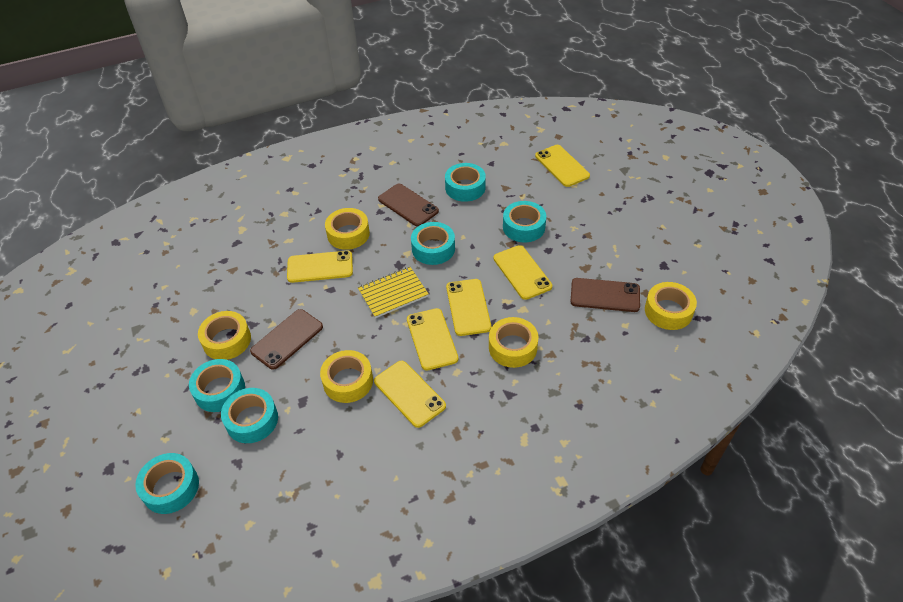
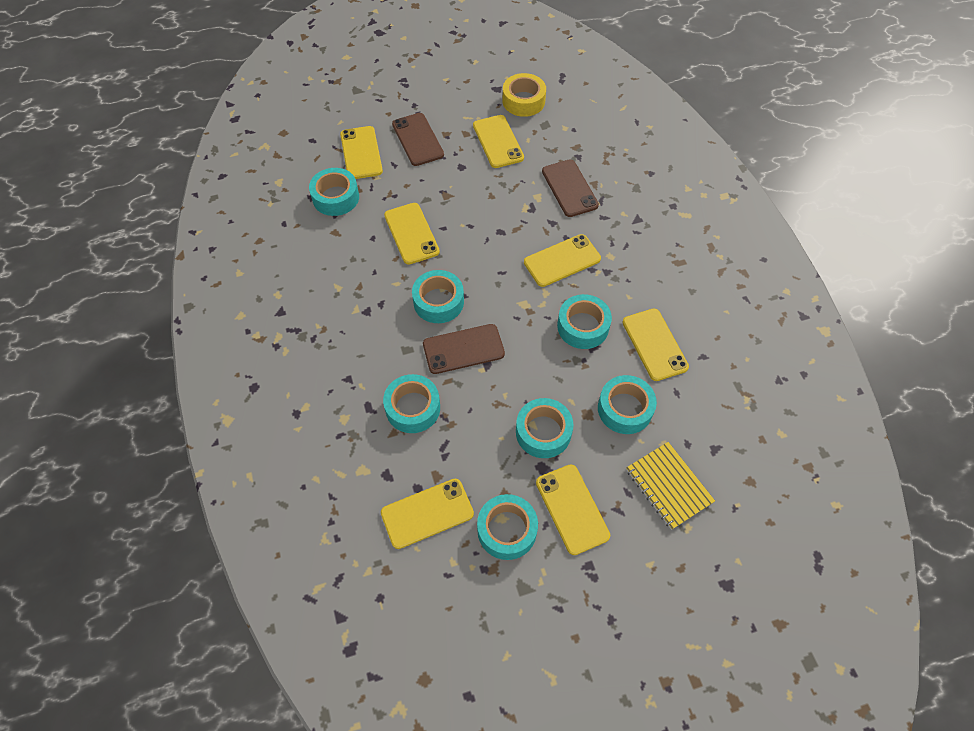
turquoise tape: 6 -> 7
yellow phone: 6 -> 7
yellow tape: 5 -> 1

